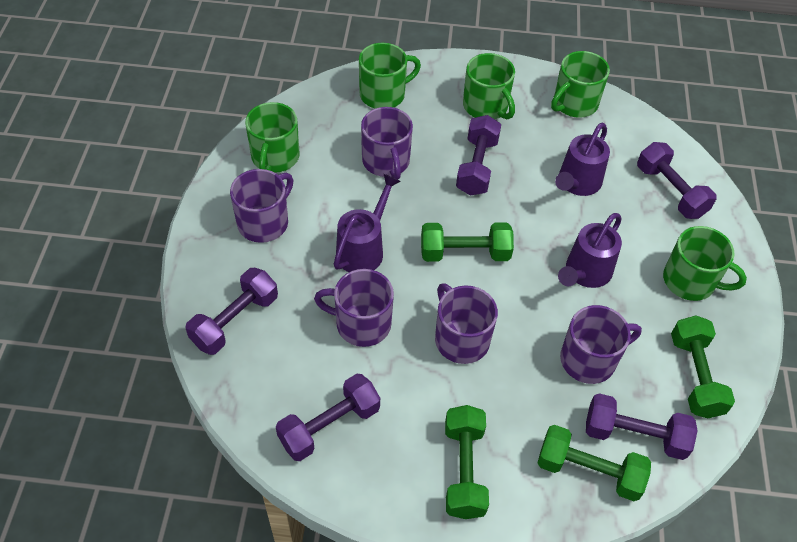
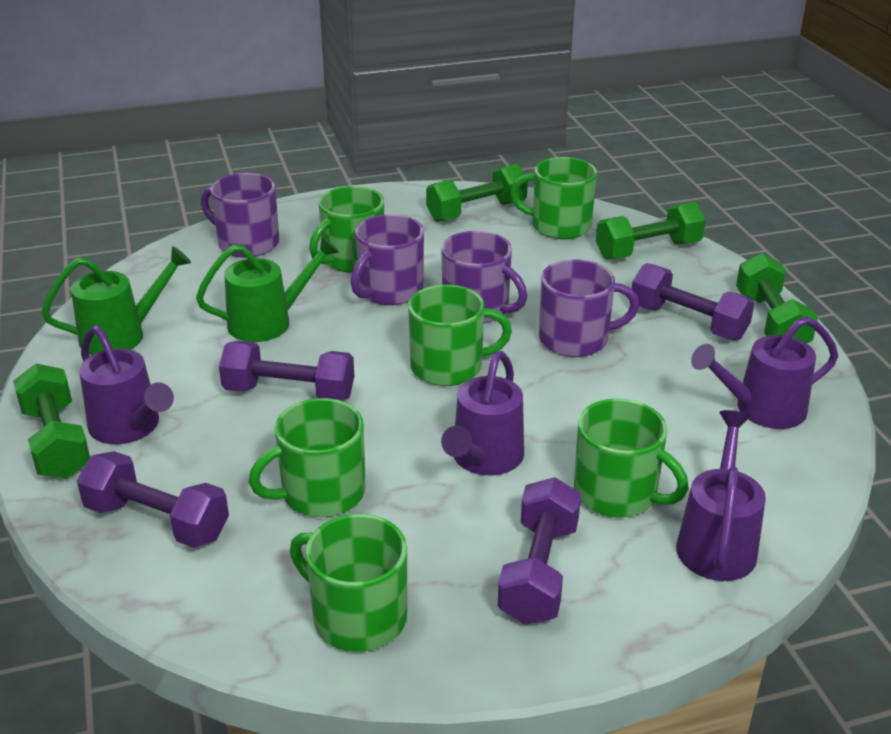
green mug: 5 -> 6
green watering can: 0 -> 2
purple dumbbell: 5 -> 4
purple mug: 5 -> 4
purple watering can: 3 -> 4

